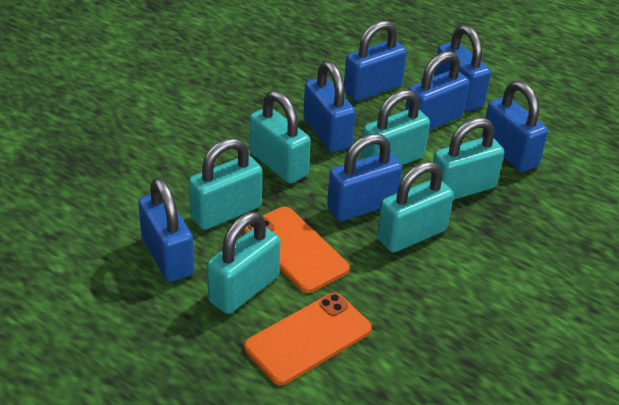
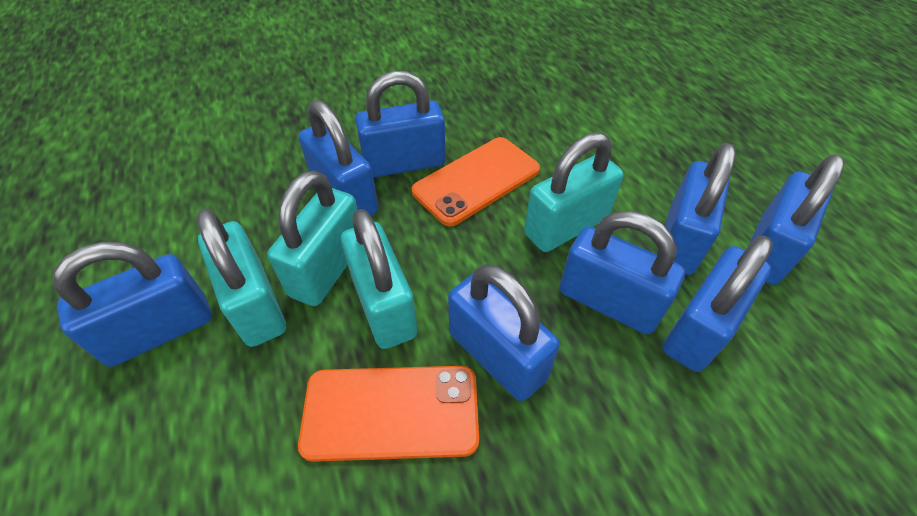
blue padlock: 7 -> 8
turquoise padlock: 6 -> 4

